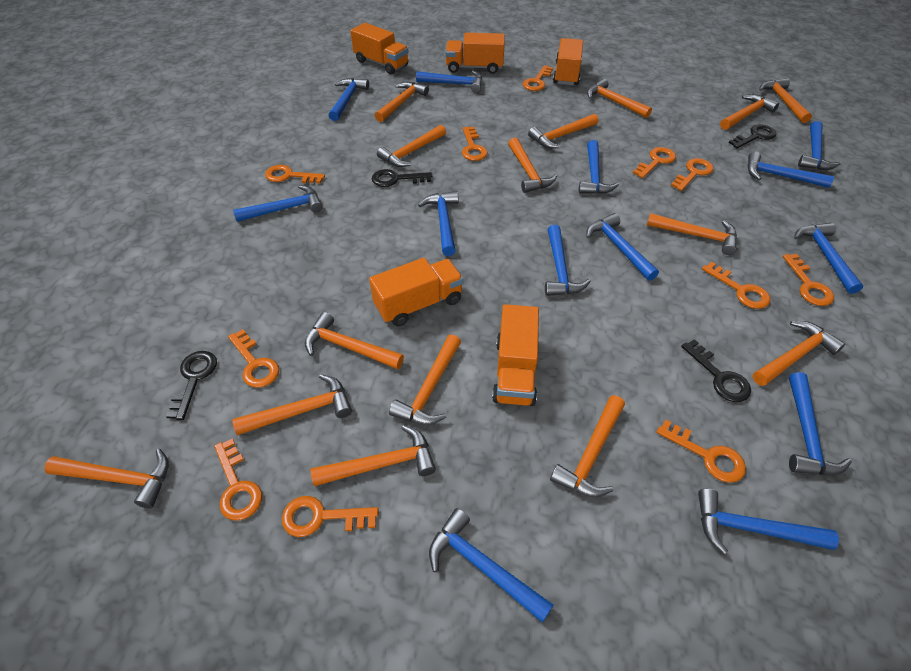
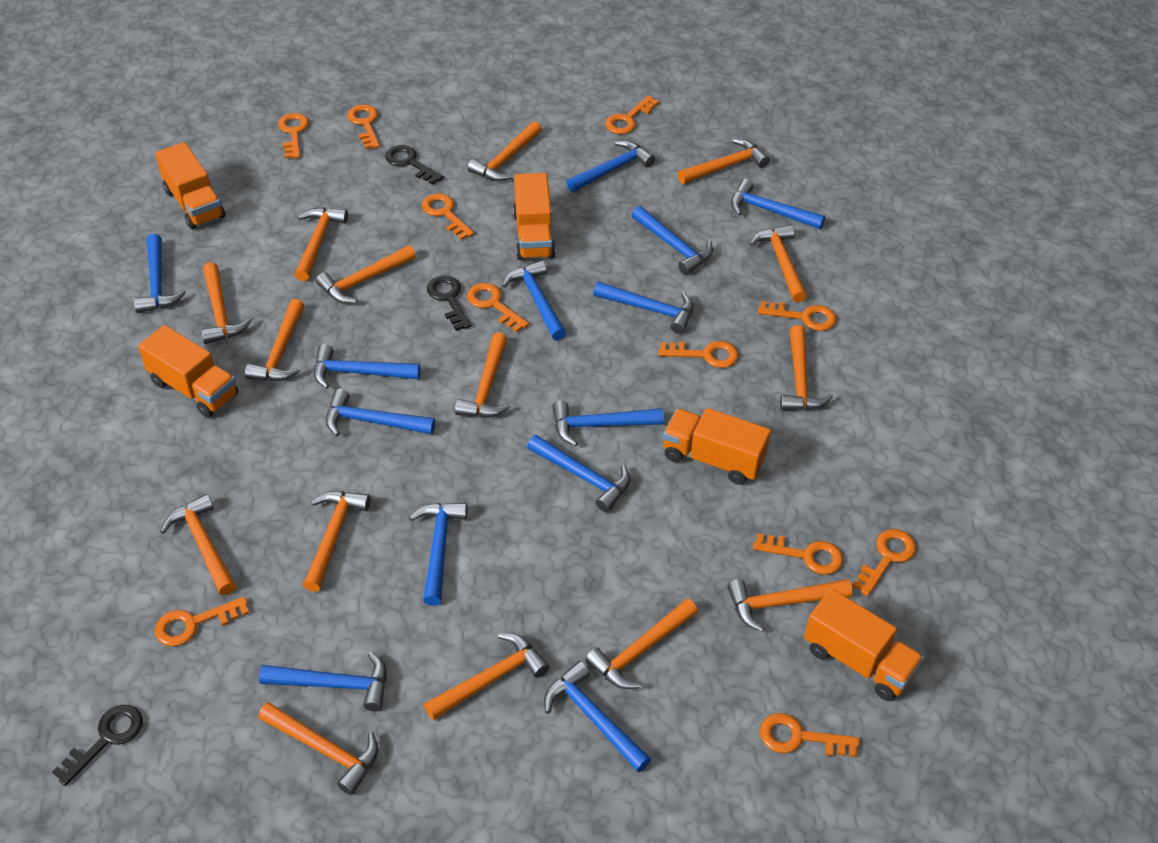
black key: 4 -> 3

